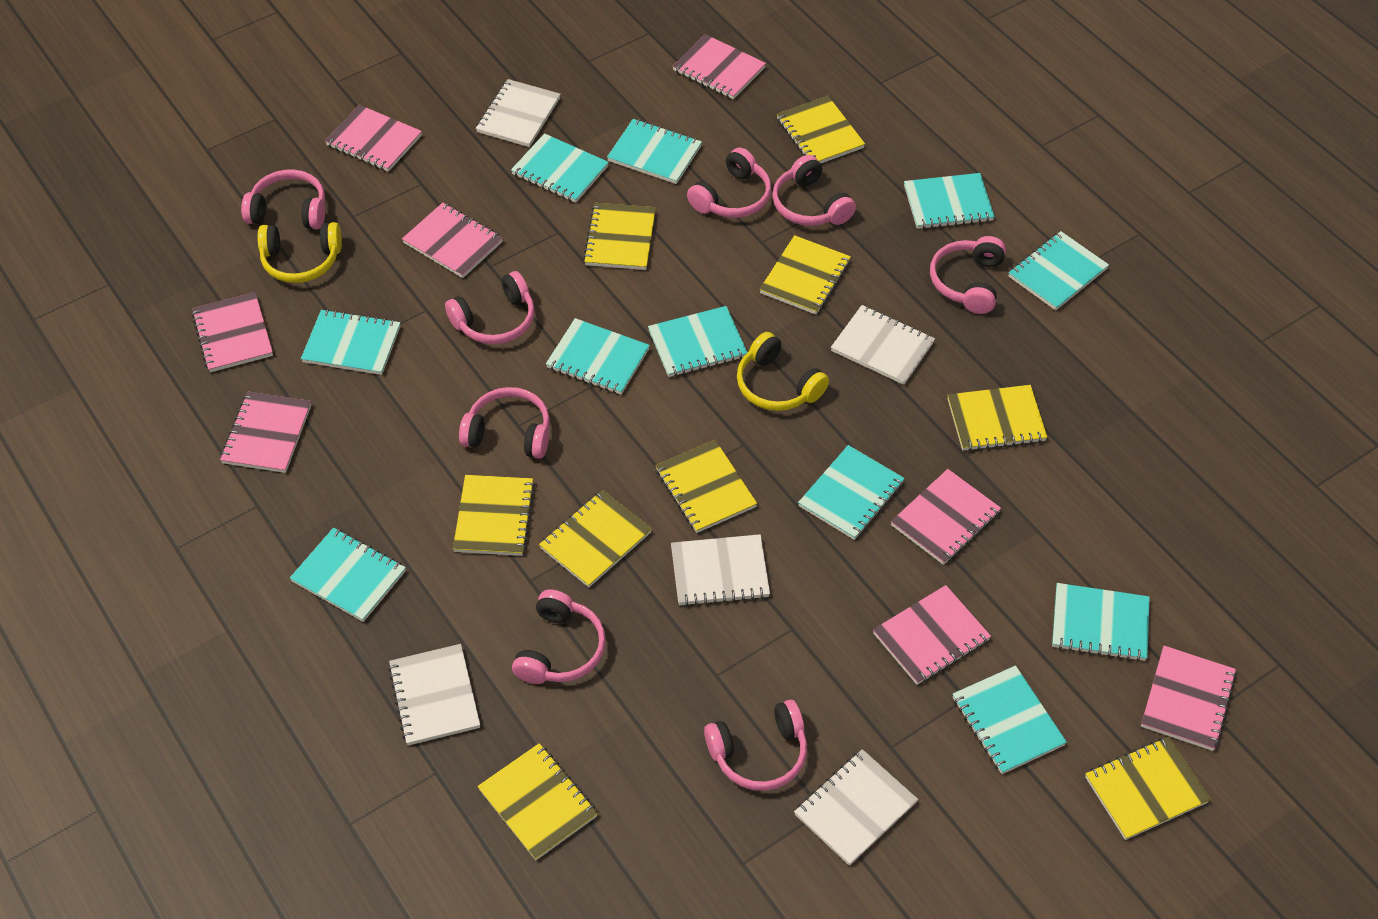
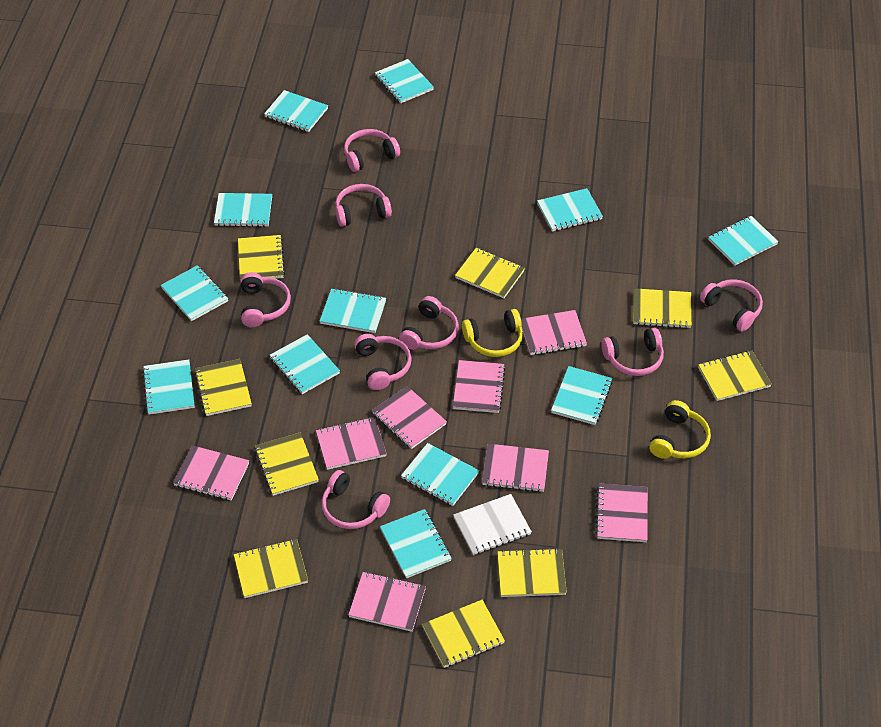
turquoise notebook: 11 -> 12
white notebook: 5 -> 1

